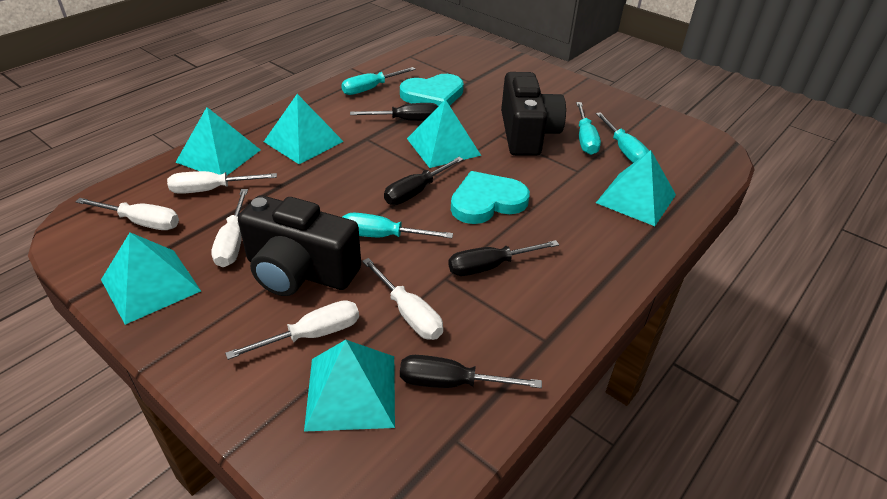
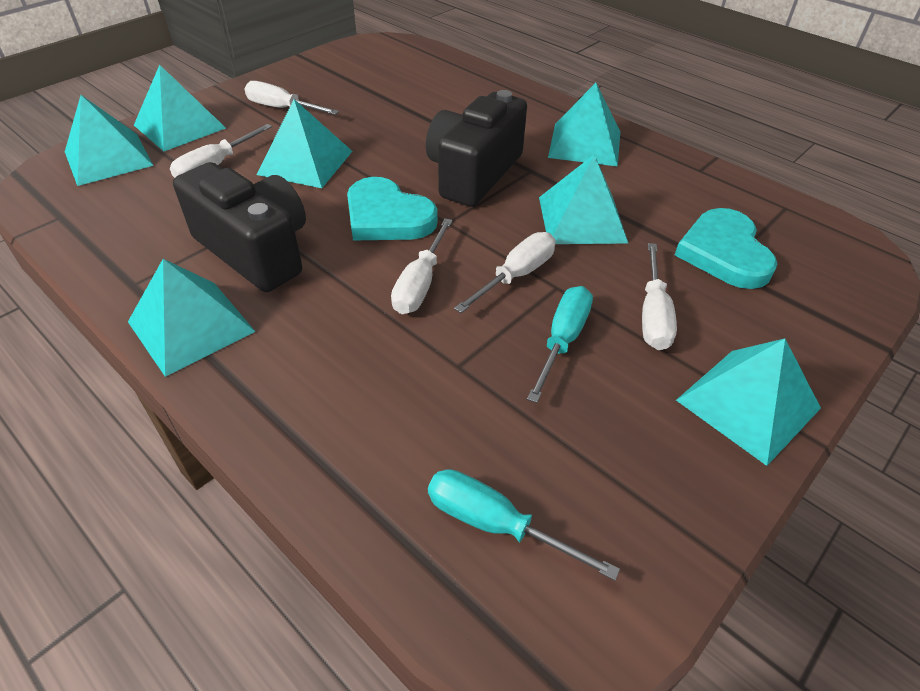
black screwdriver: 4 -> 0
turquoise pyramid: 6 -> 7
turquoise screwdriver: 4 -> 2

